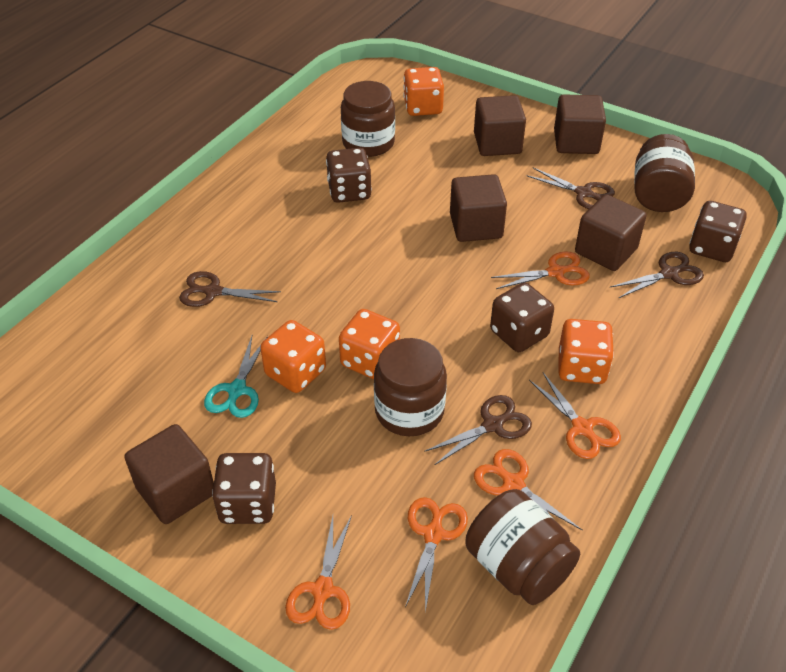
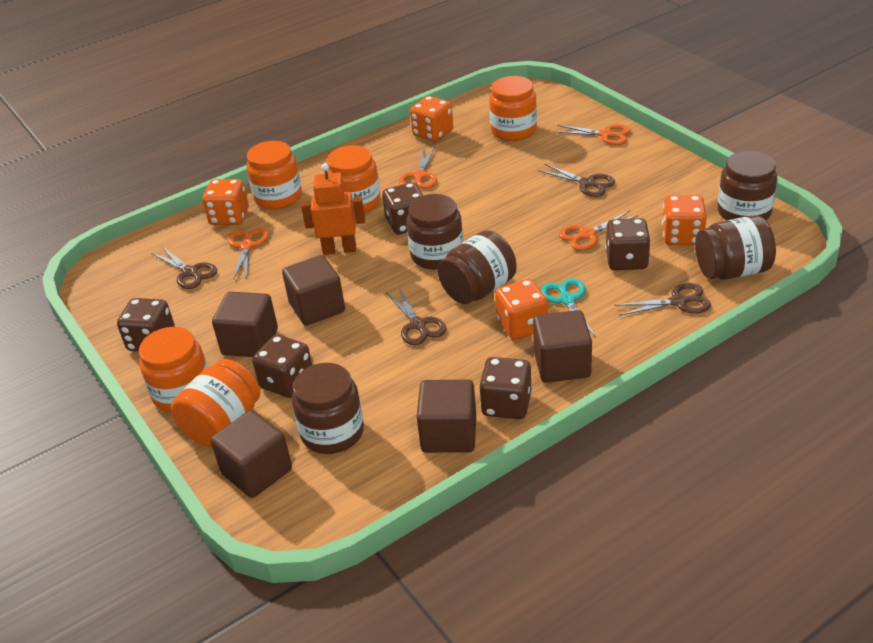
brown dice: 4 -> 5
brown jar: 4 -> 5
orange jar: 0 -> 5
orange robot: 0 -> 1
orange scissors: 5 -> 4

